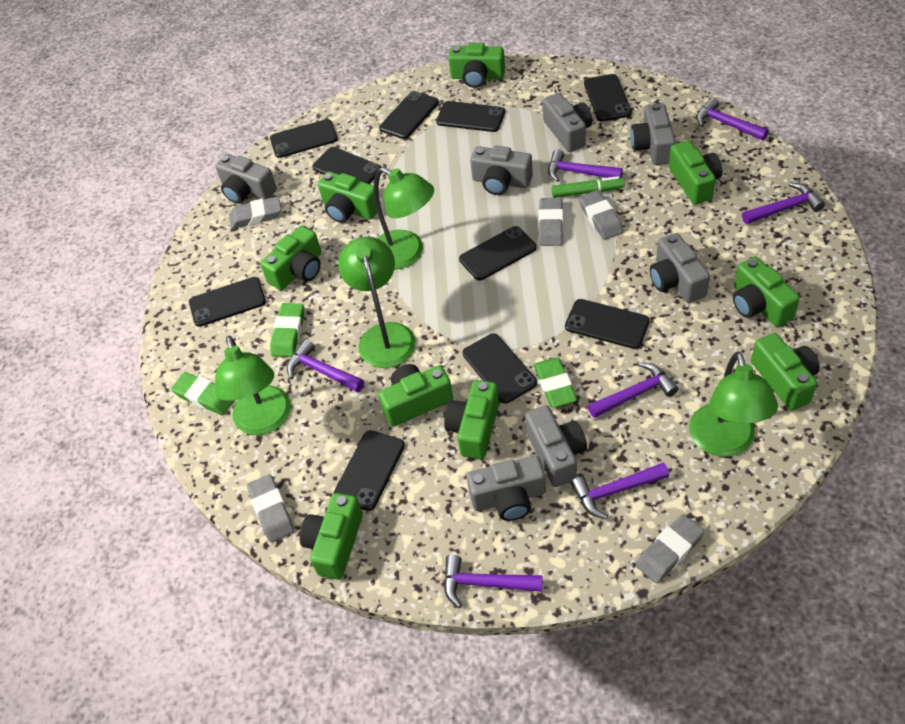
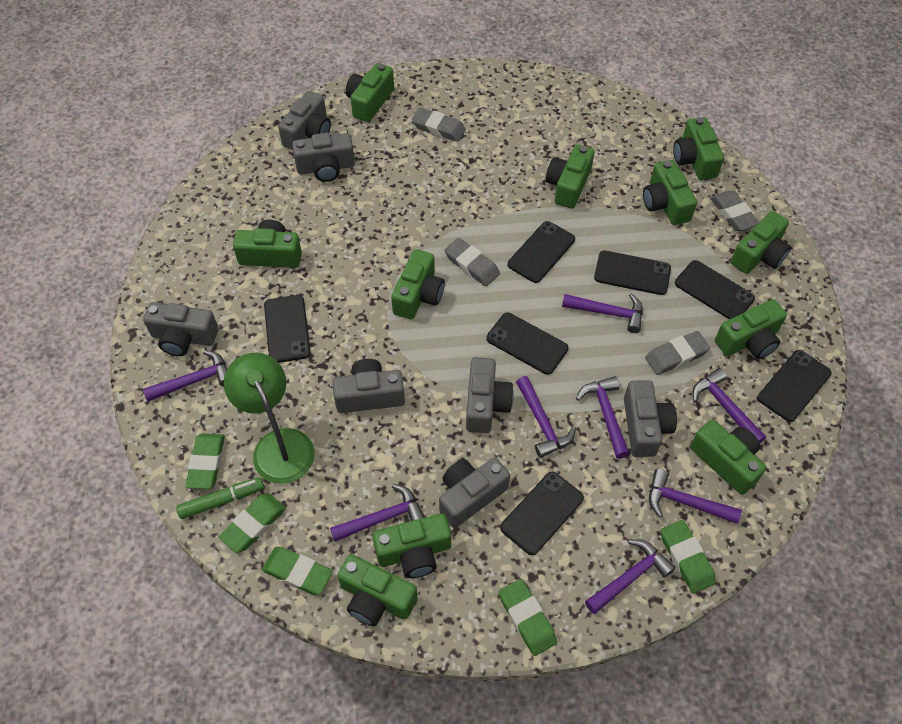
black phone: 10 -> 7
green camera: 9 -> 11
green eraser: 3 -> 5
green lamp: 4 -> 1
grey eraser: 5 -> 4
purple hammer: 7 -> 8

